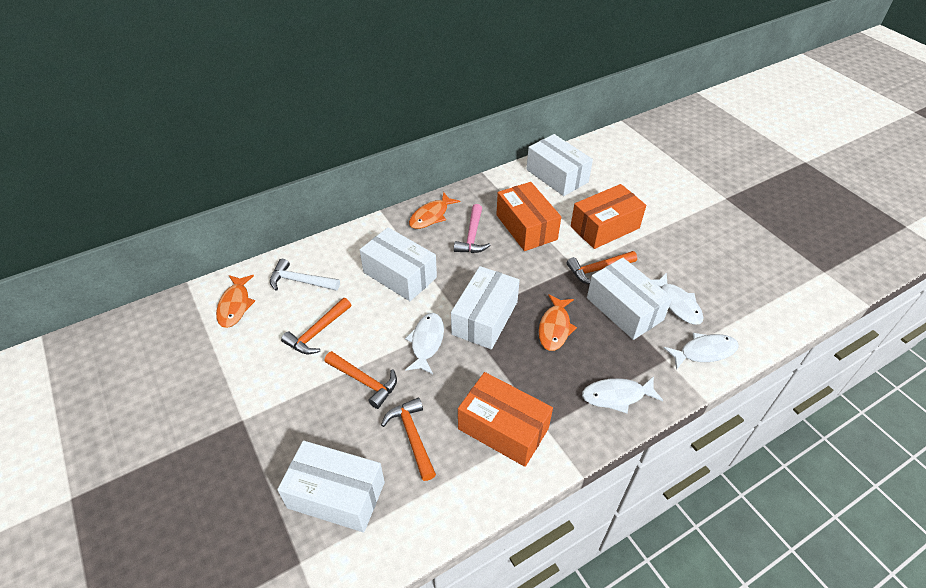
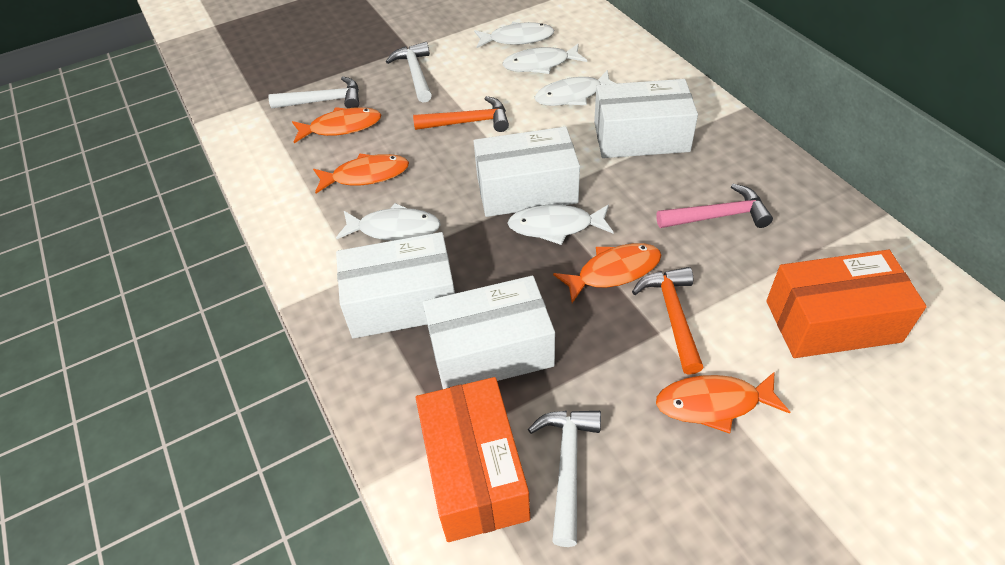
orange box: 3 -> 2
orange fish: 3 -> 4
orange hammer: 4 -> 2
white box: 5 -> 4
white fish: 4 -> 5
white hammer: 1 -> 3

